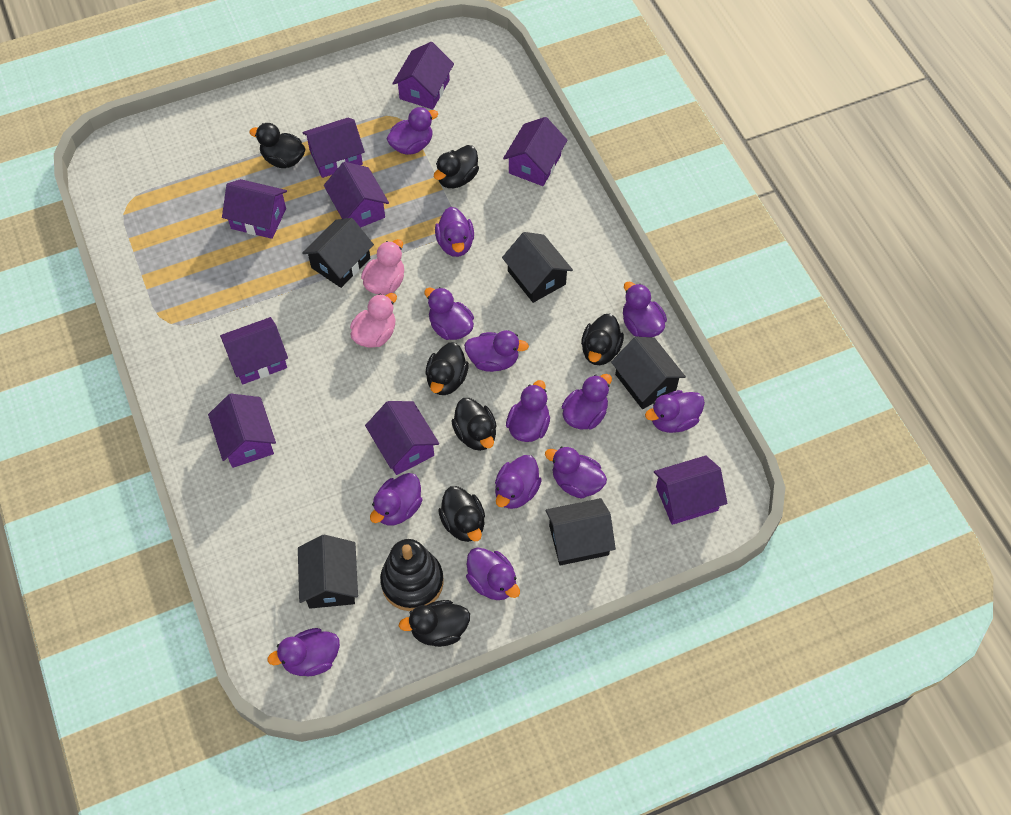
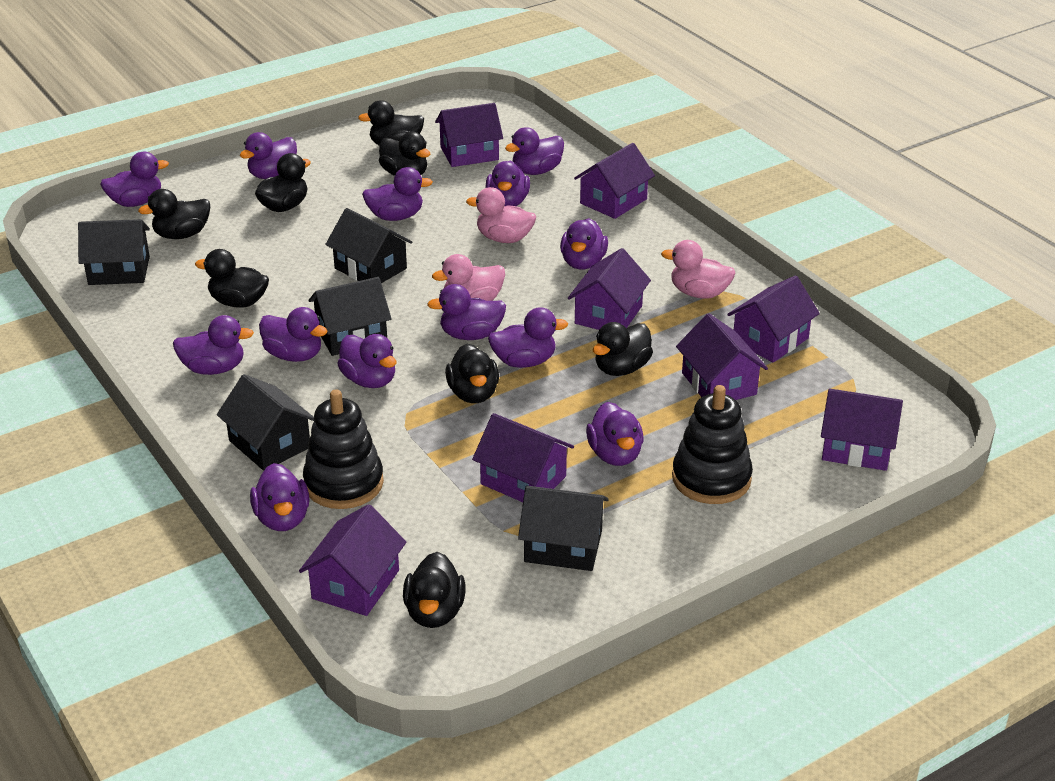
black duck: 7 -> 8
black stacking toy: 1 -> 2
pink duck: 2 -> 3
purple house: 9 -> 8

